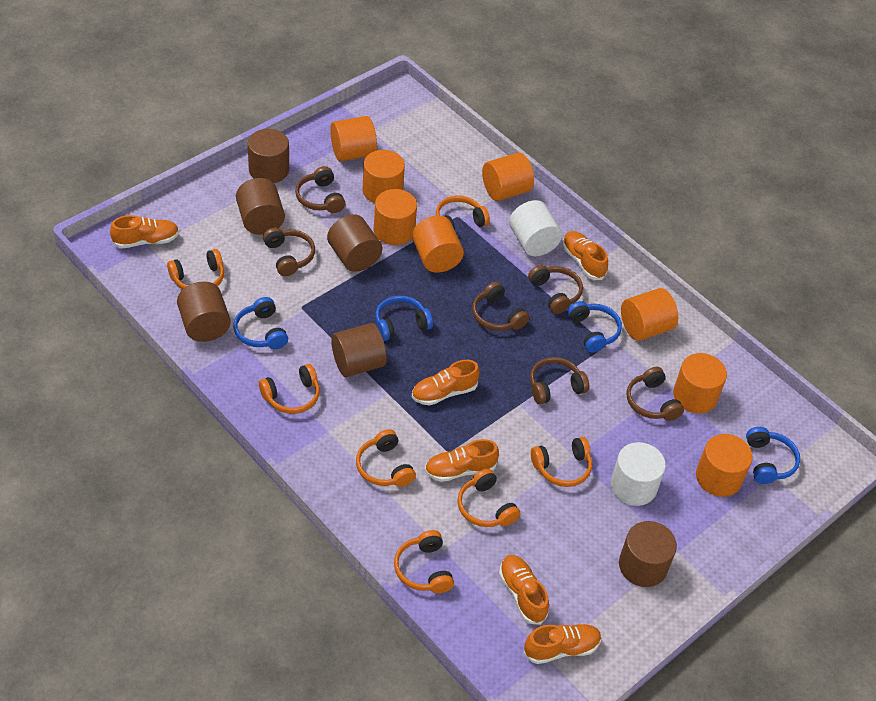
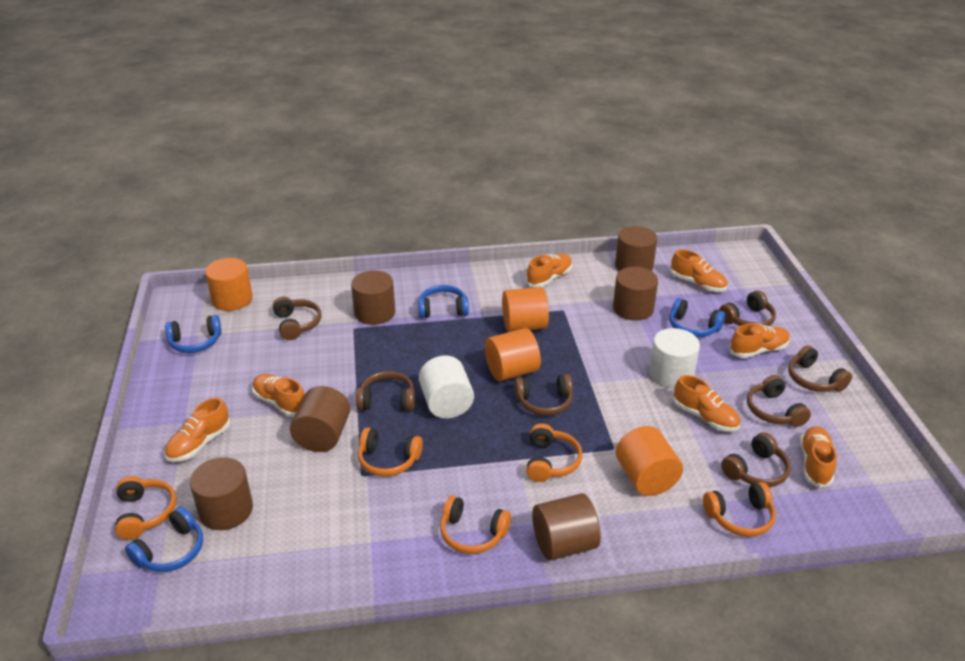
brown headphones: 6 -> 7
orange cylinder: 8 -> 4
orange headphones: 7 -> 5
orange shoe: 6 -> 7

